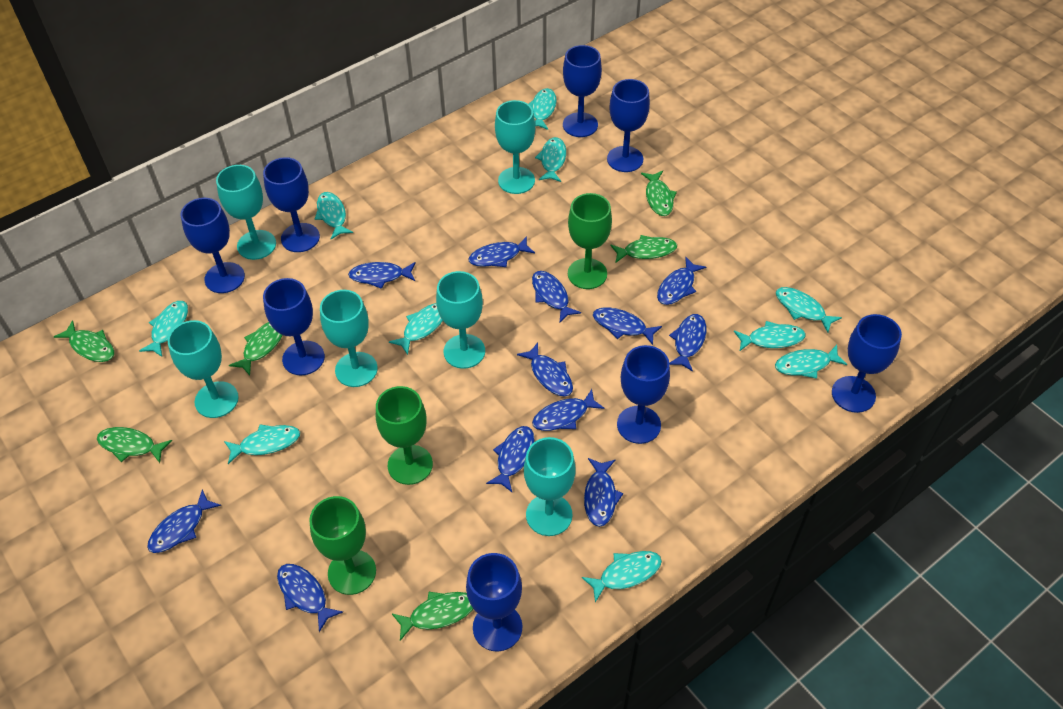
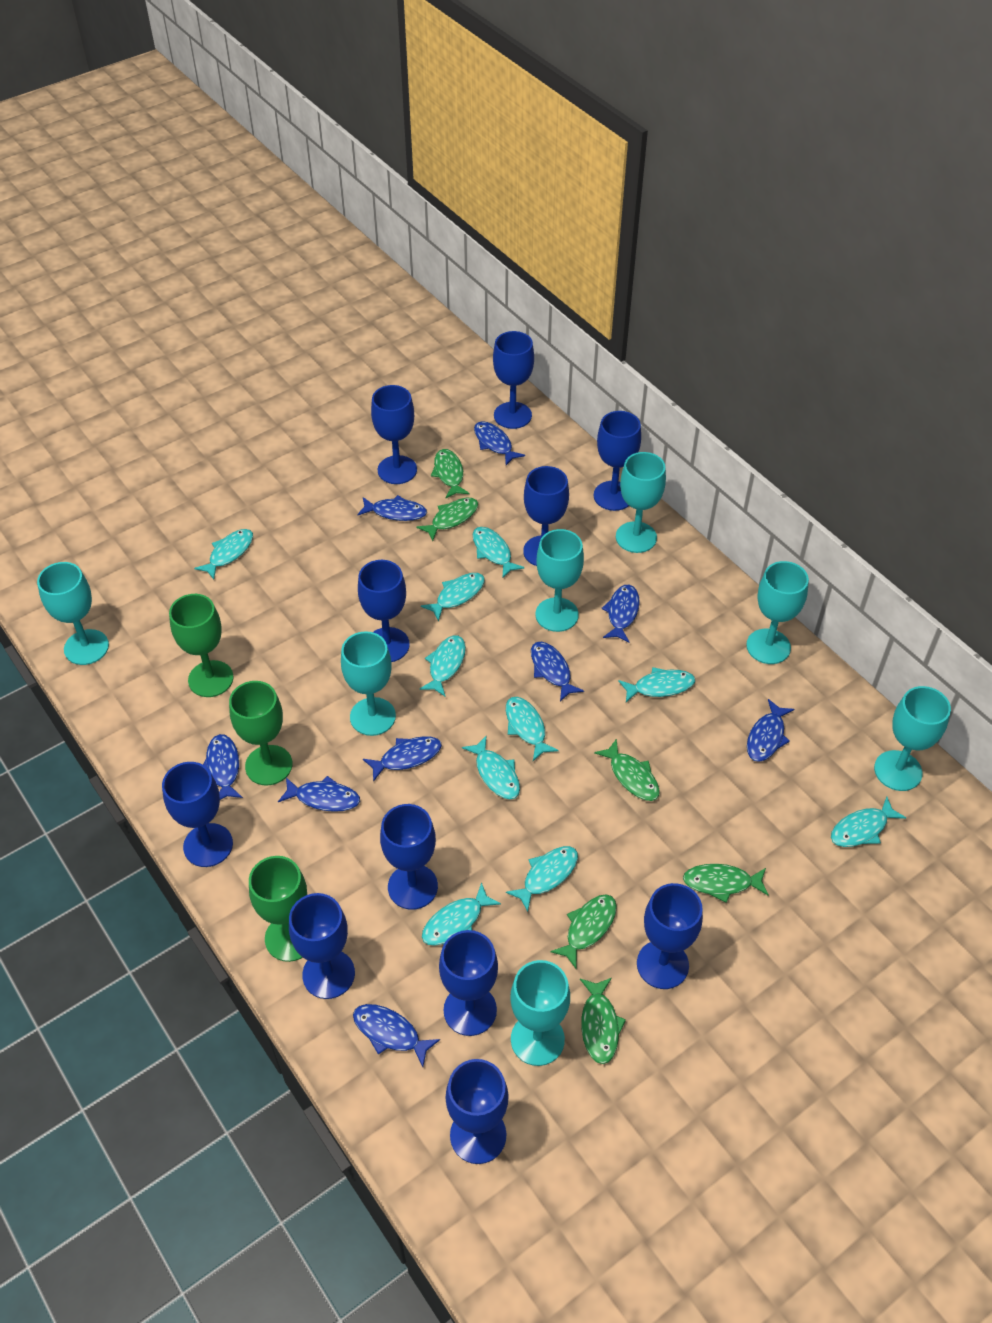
blue fish: 12 -> 9
blue goblet: 8 -> 11
turquoise goblet: 6 -> 7

